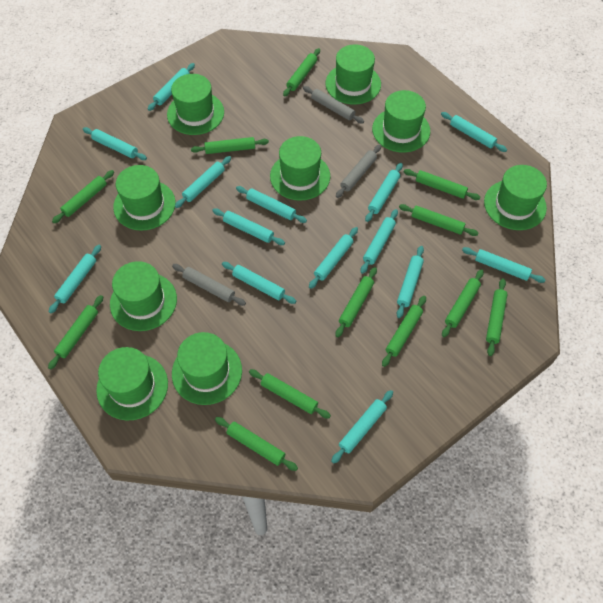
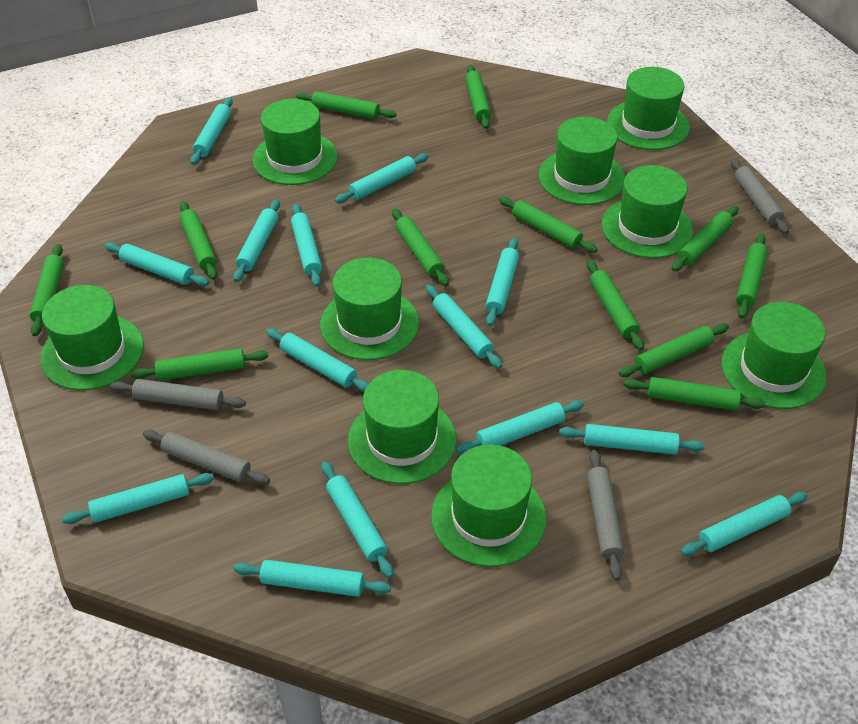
grey rolling pin: 3 -> 4

